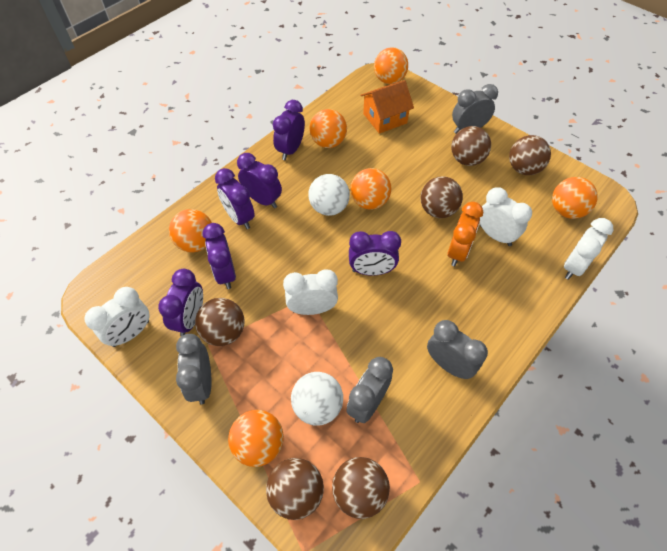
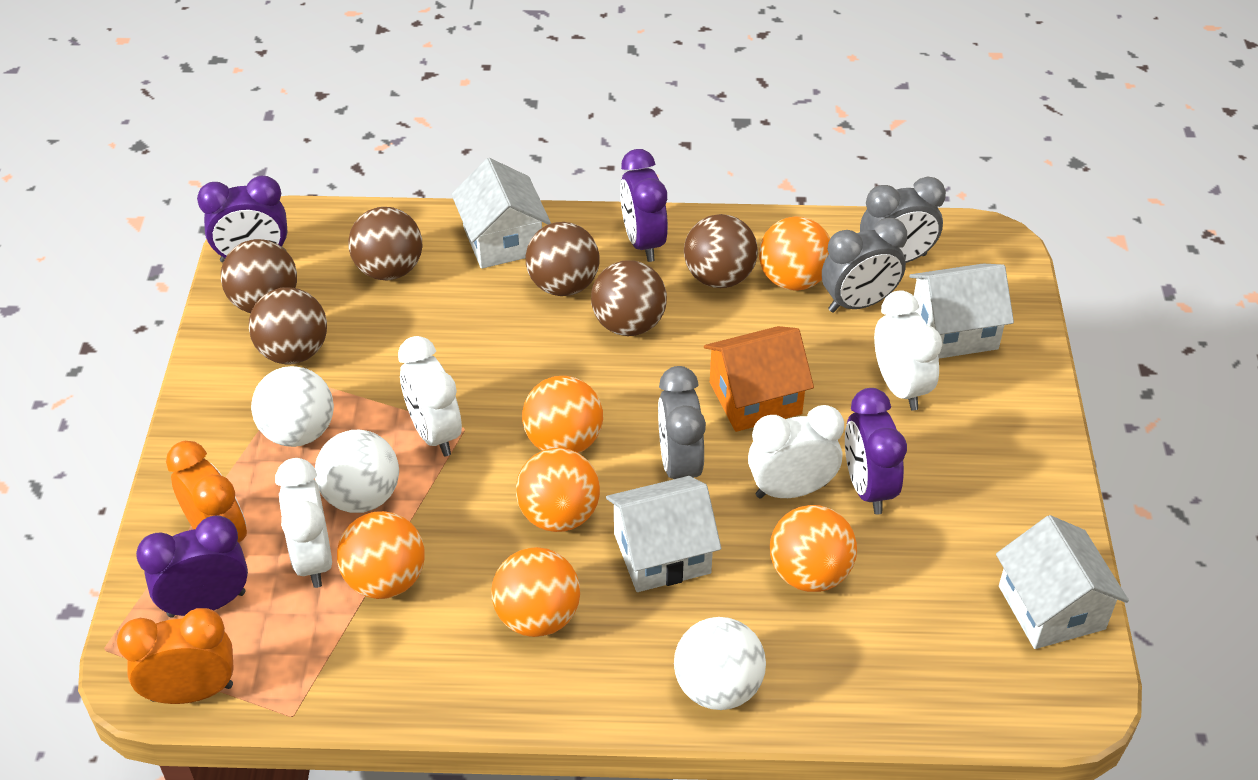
grey clock: 4 -> 3
orange clock: 1 -> 2
purple clock: 6 -> 4
white ball: 2 -> 3
white house: 0 -> 4

